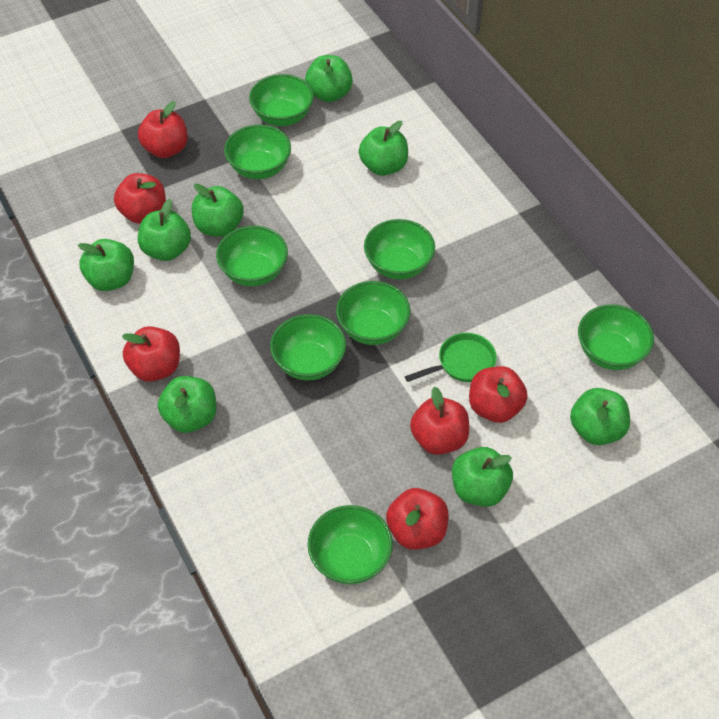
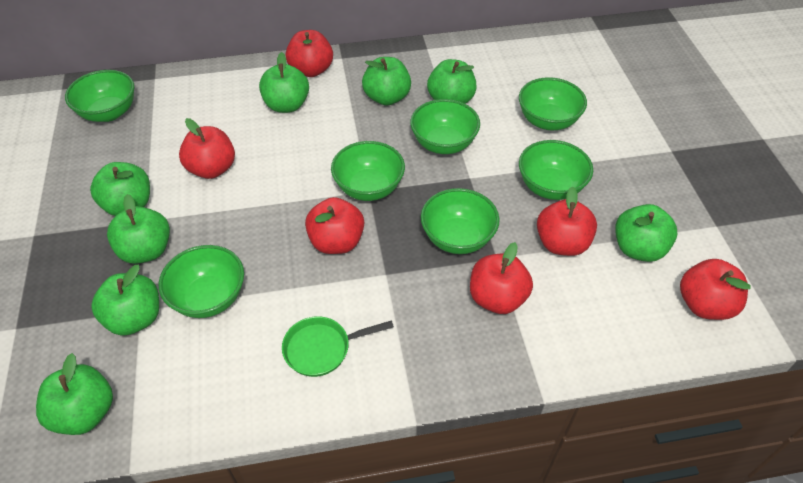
green bowl: 8 -> 7

